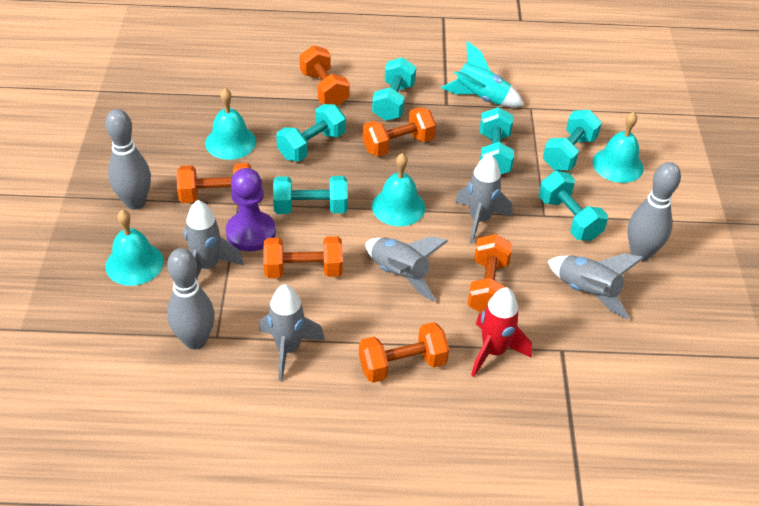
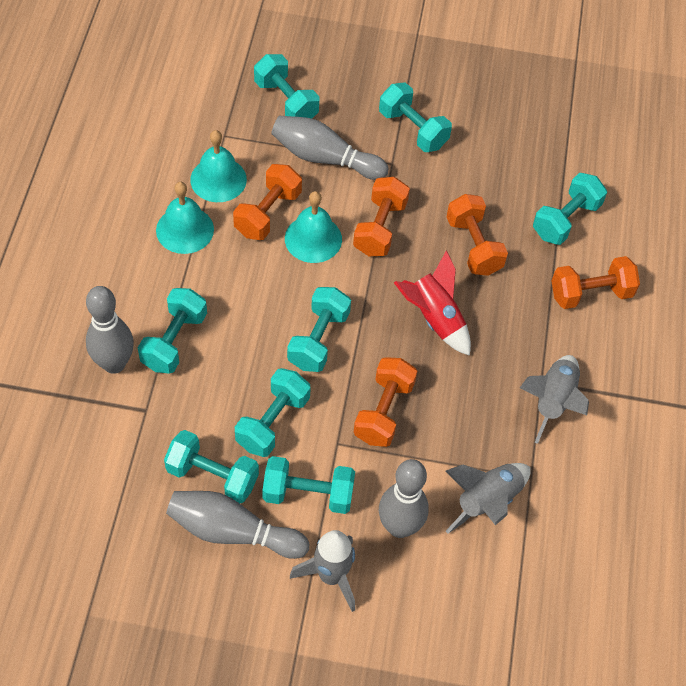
grey bowling pin: 3 -> 4
grey rocket: 5 -> 3
orange dumbbell: 6 -> 5
purple pawn: 1 -> 0
turquoise bell: 4 -> 3
turquoise dumbbell: 6 -> 8
turquoise rocket: 1 -> 0

